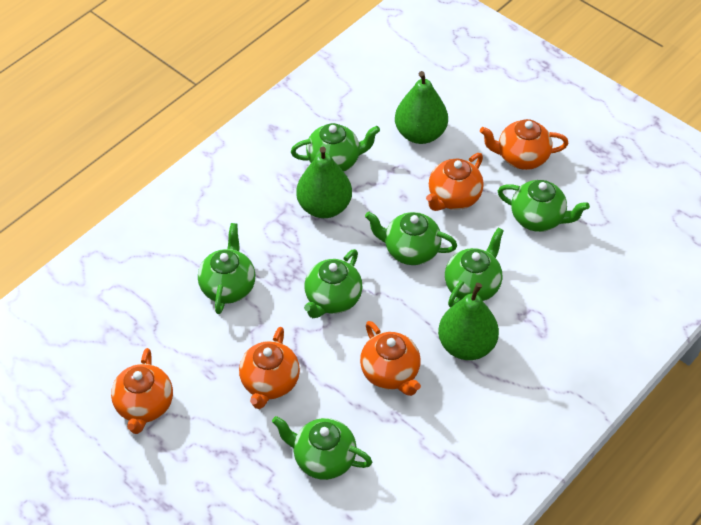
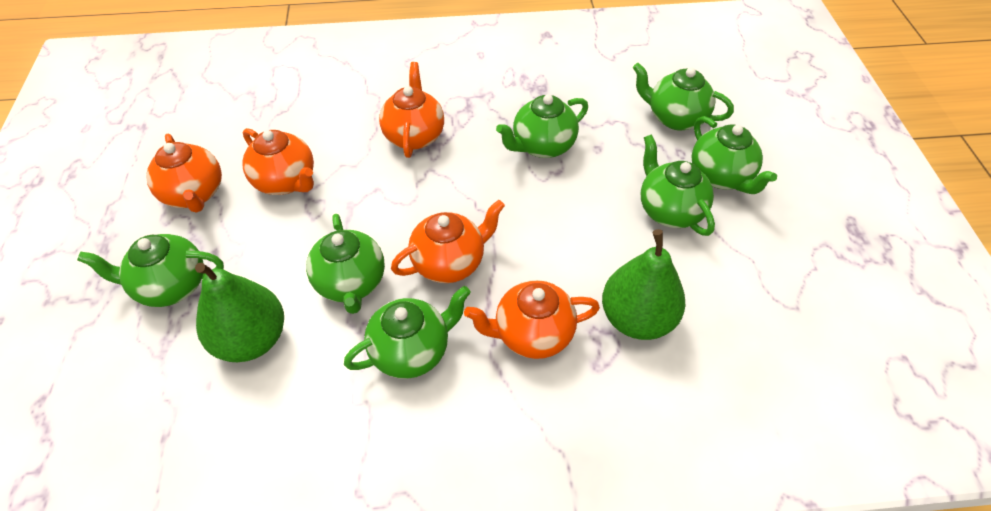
green pear: 3 -> 2

